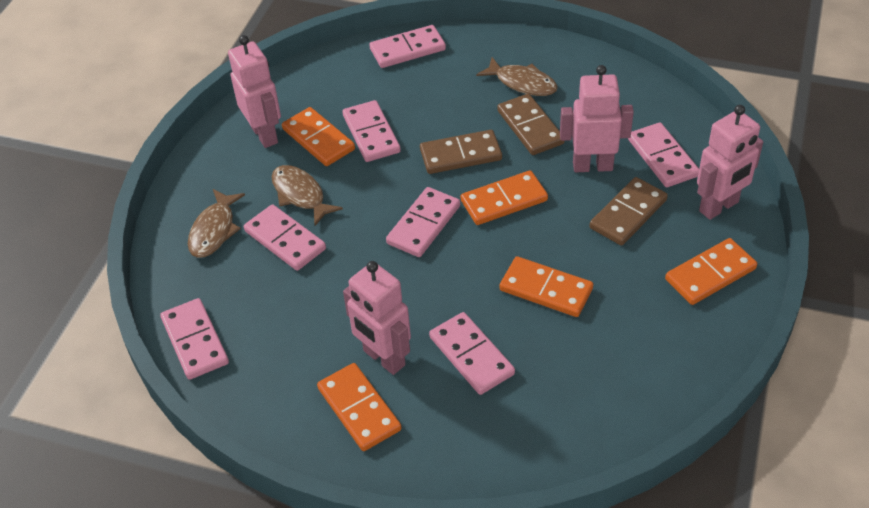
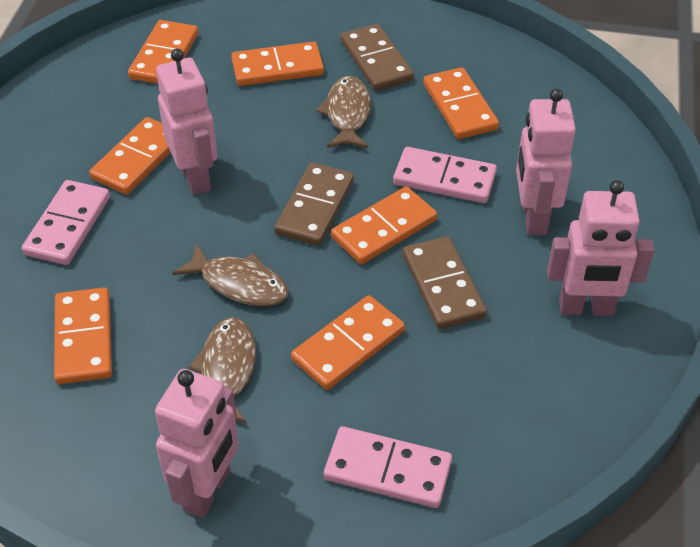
orange domino: 5 -> 7
pink domino: 7 -> 3

